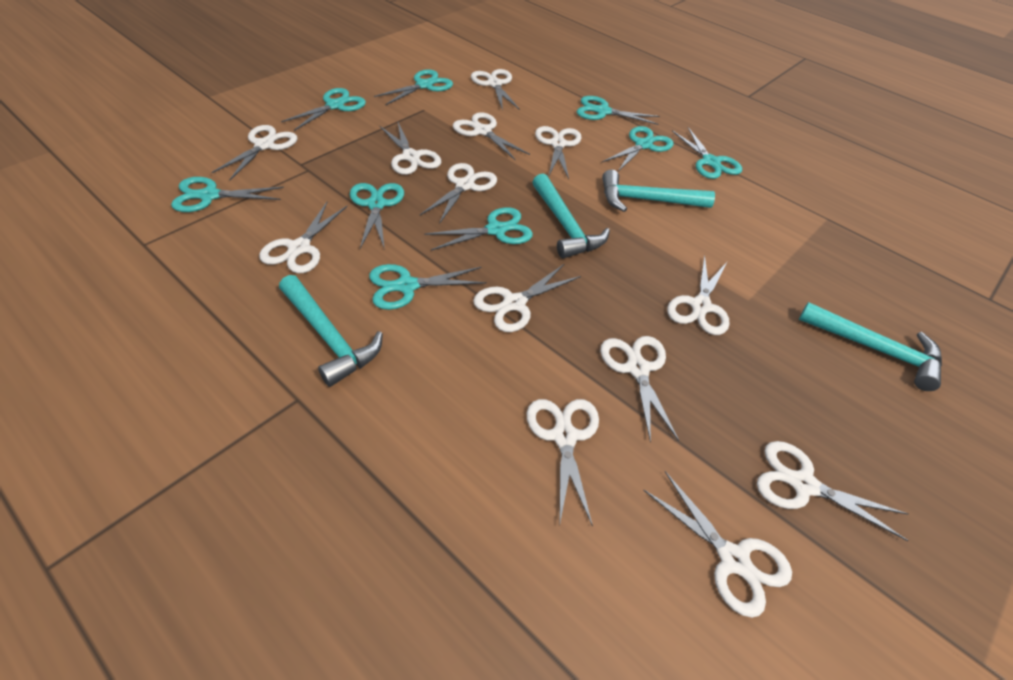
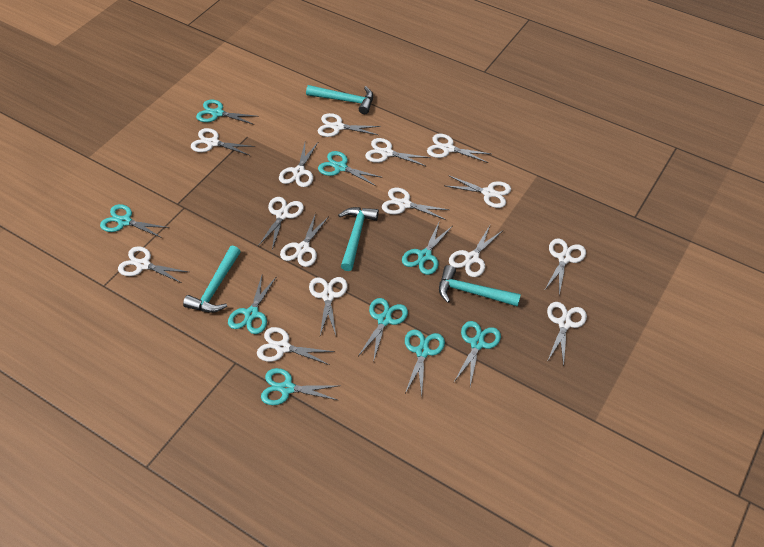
white scissors: 13 -> 15

